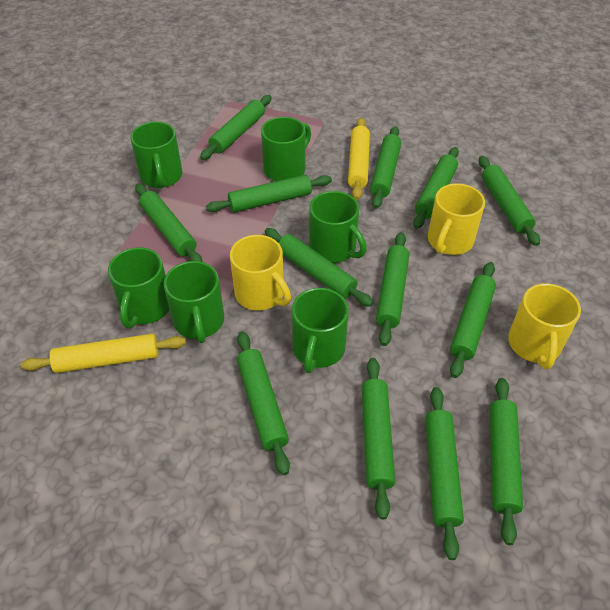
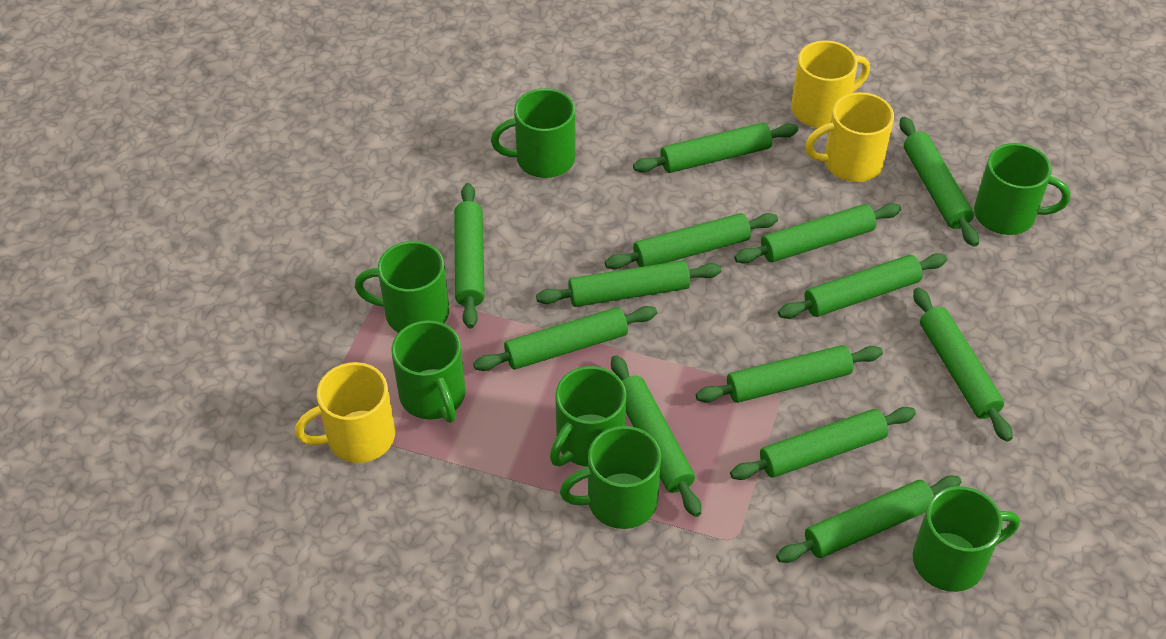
green mug: 6 -> 7
yellow rolling pin: 2 -> 0

